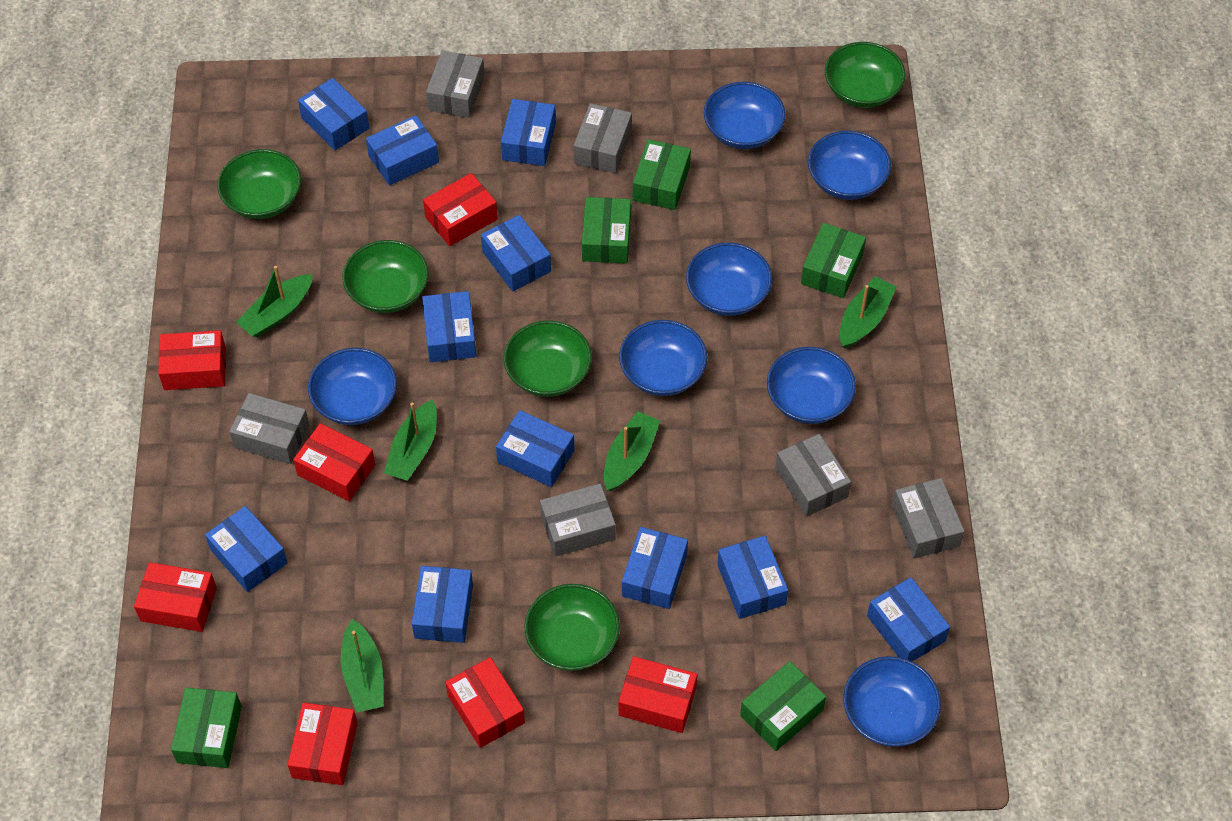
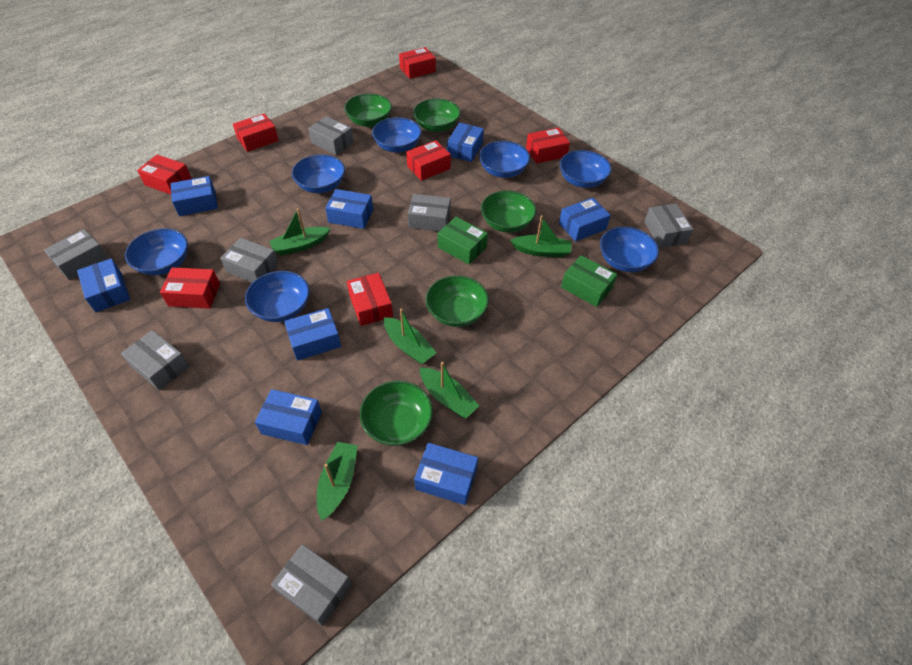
blue box: 11 -> 8
green box: 5 -> 2
grey box: 6 -> 7

